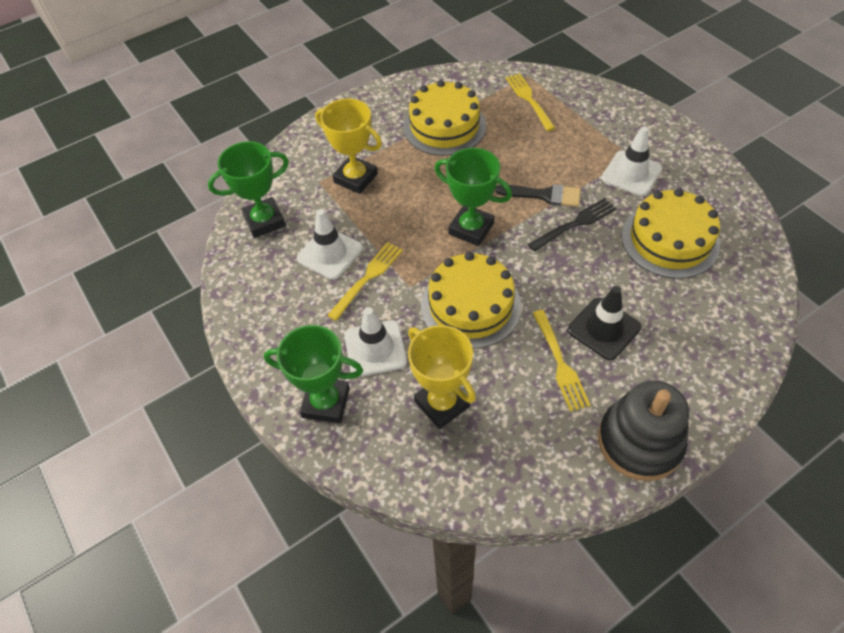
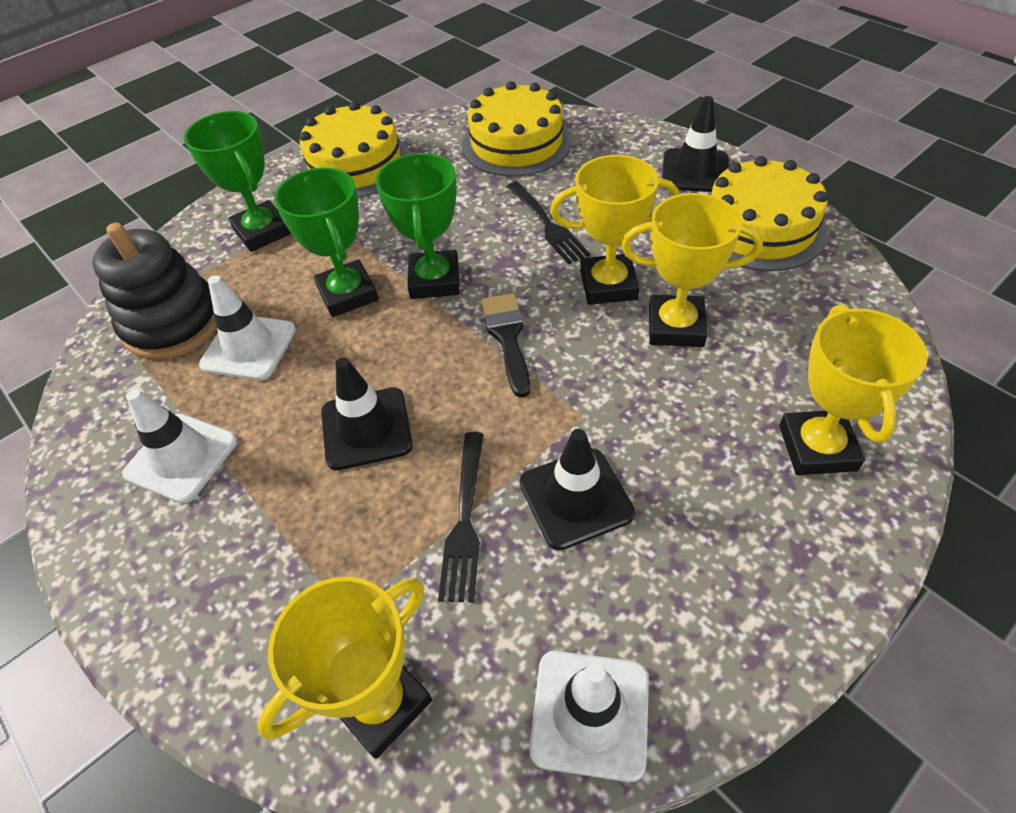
black fork: 1 -> 2
black traffic cone: 1 -> 3
yellow fork: 3 -> 0
yellow trophy: 2 -> 4

